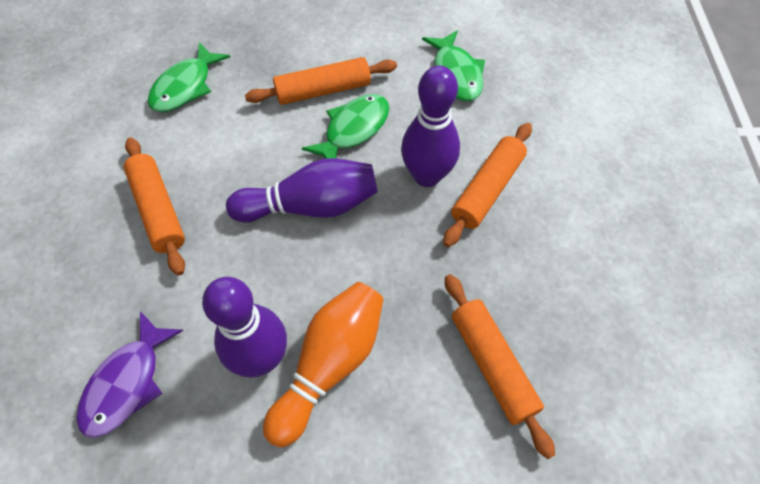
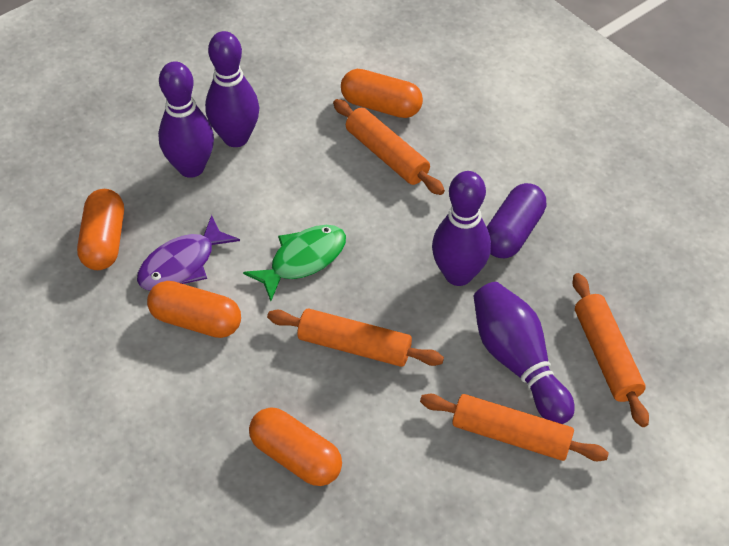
green fish: 3 -> 1
orange bowling pin: 1 -> 0
orange capsule: 0 -> 4
purple bowling pin: 3 -> 4
purple capsule: 0 -> 1

